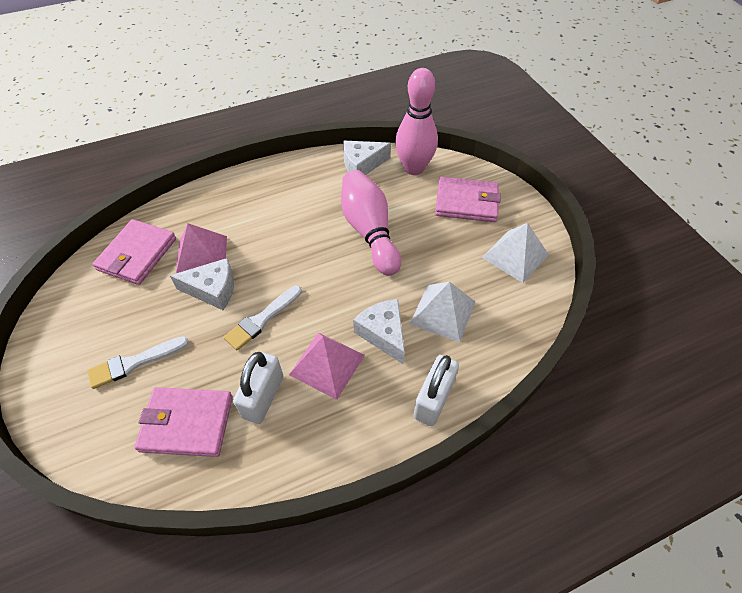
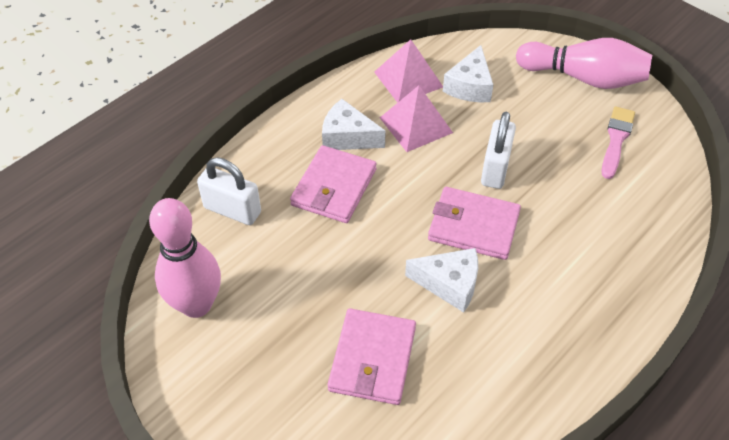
pink brush: 0 -> 1
white brush: 2 -> 0
white pyramid: 2 -> 0

